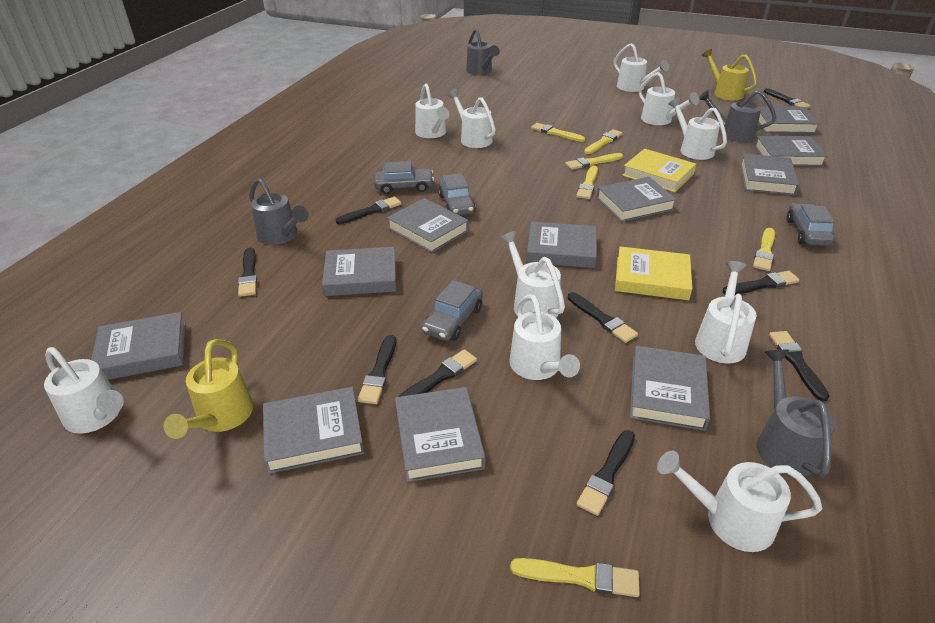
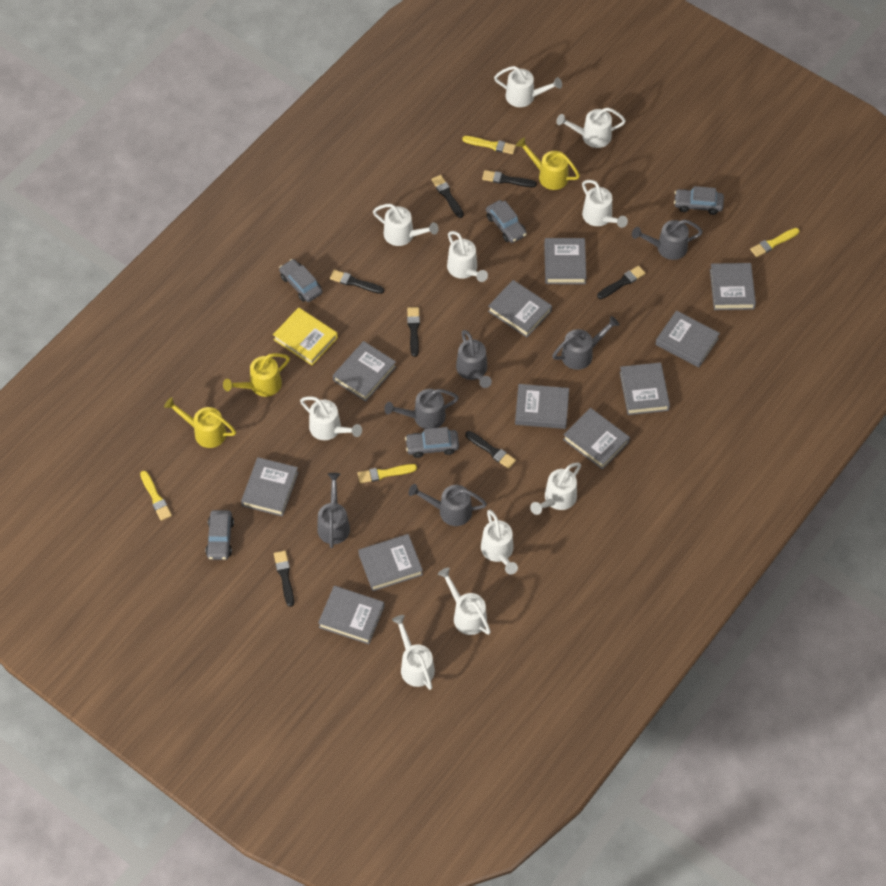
black brush: 9 -> 7
grey car: 4 -> 5
grey watering can: 4 -> 6
yellow book: 2 -> 1
yellow brush: 6 -> 4
yellow watering can: 2 -> 3

